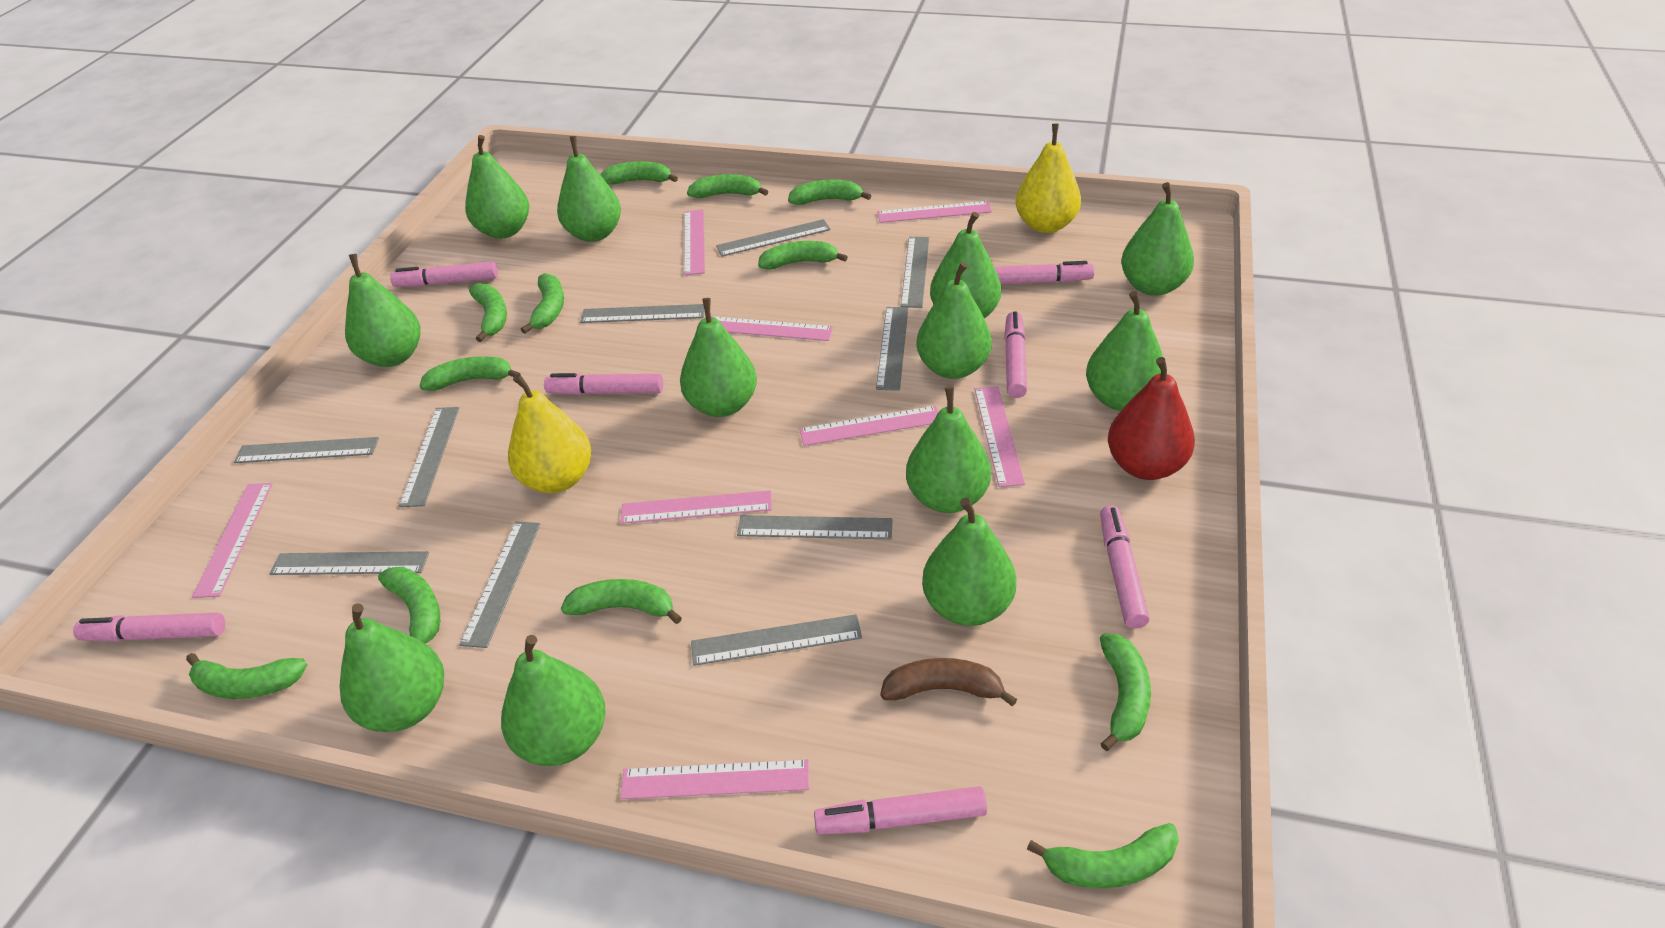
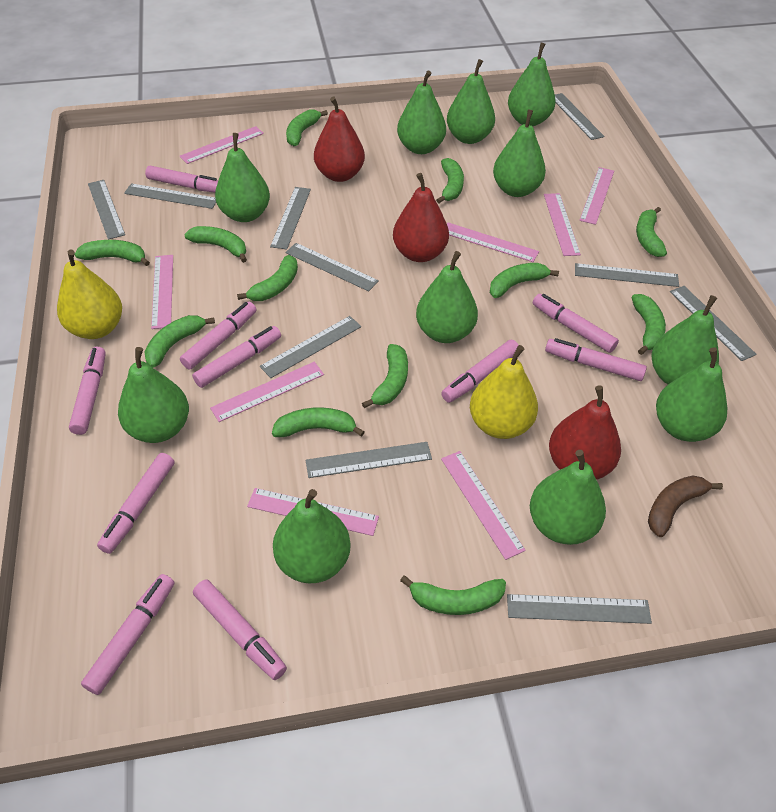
green pear: 12 -> 11
pink marker: 7 -> 10
red pear: 1 -> 3

